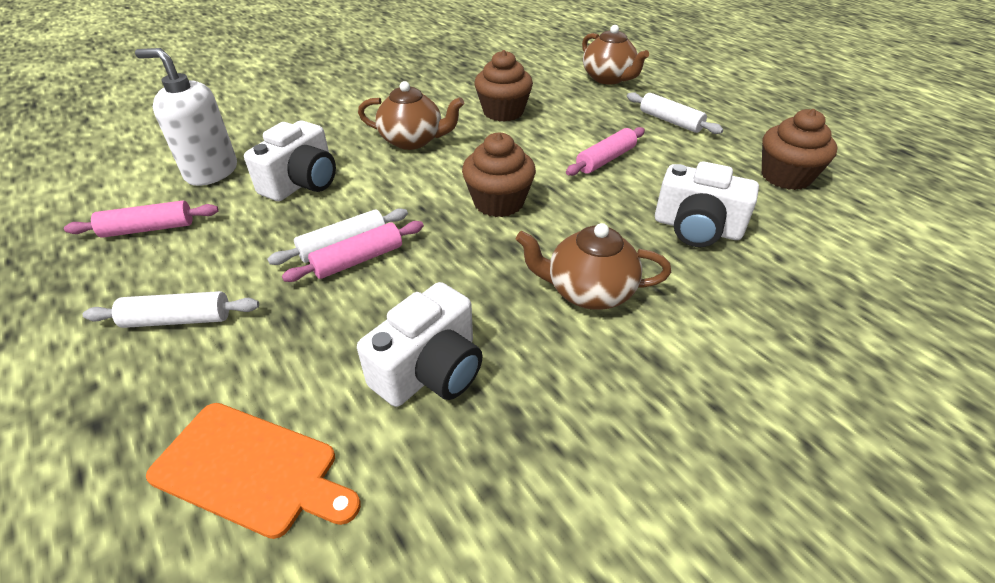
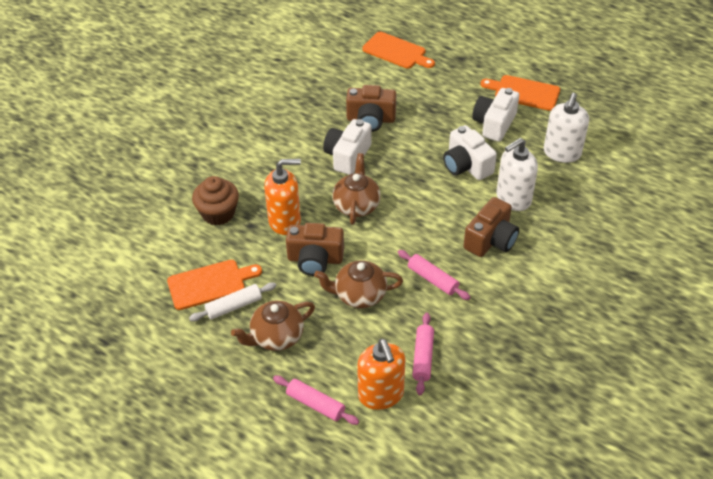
brown camera: 0 -> 3
brown cupcake: 3 -> 1
orange cutting board: 1 -> 3
orange soap dispenser: 0 -> 2
white rolling pin: 3 -> 1
white soap dispenser: 1 -> 2

